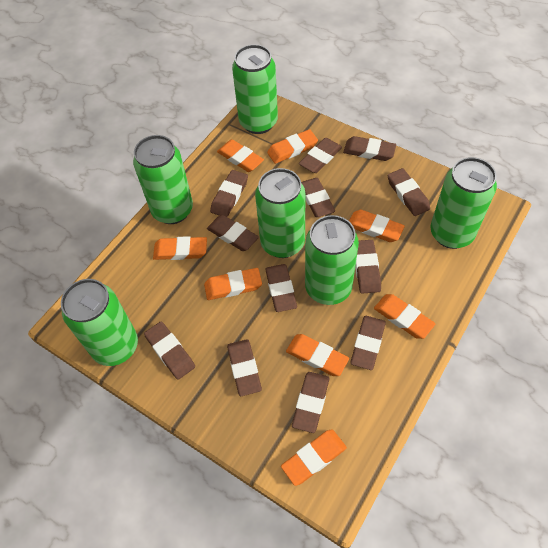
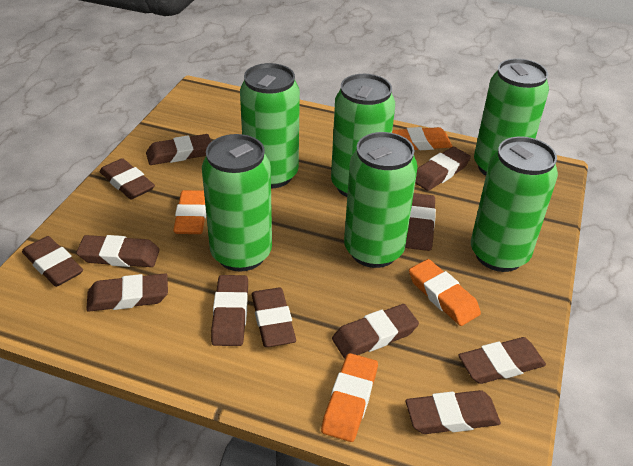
orange eraser: 8 -> 4

